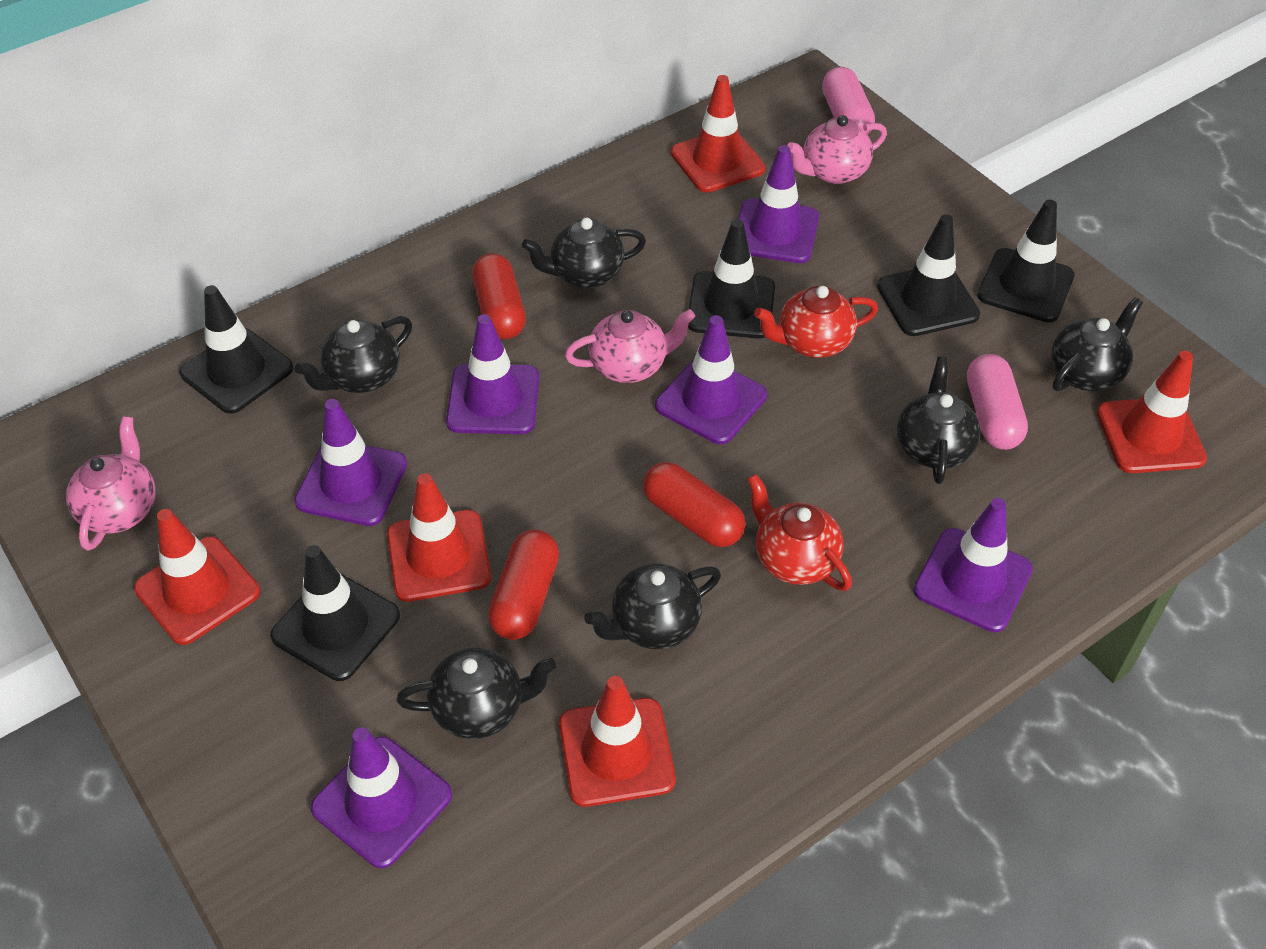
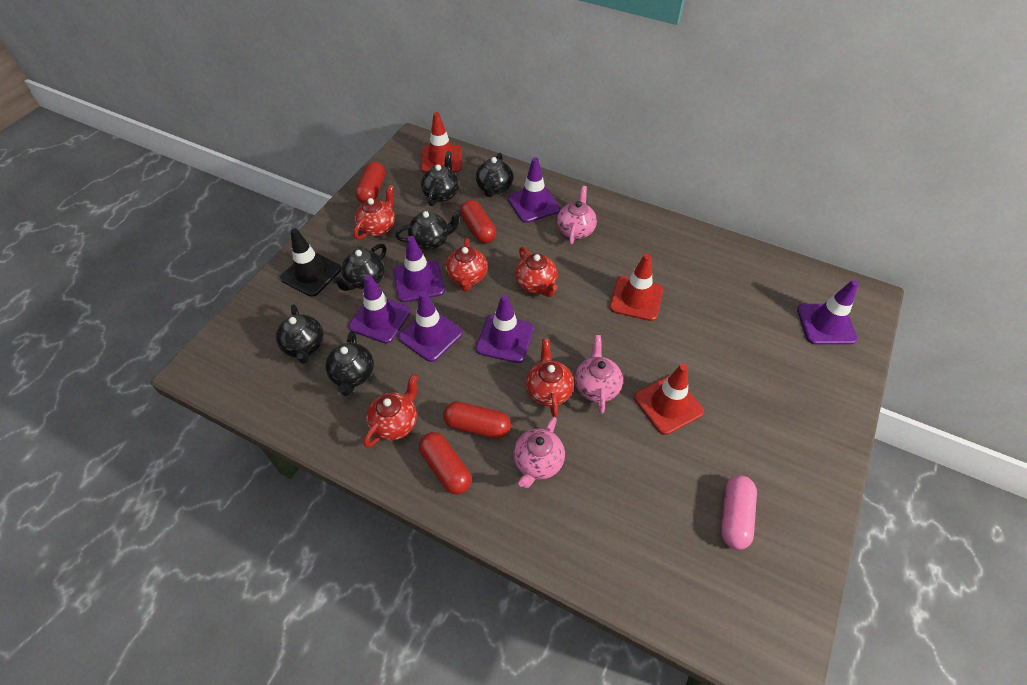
black traffic cone: 5 -> 1
pink capsule: 2 -> 1
red capsule: 3 -> 4
red teapot: 2 -> 5
red traffic cone: 5 -> 3

